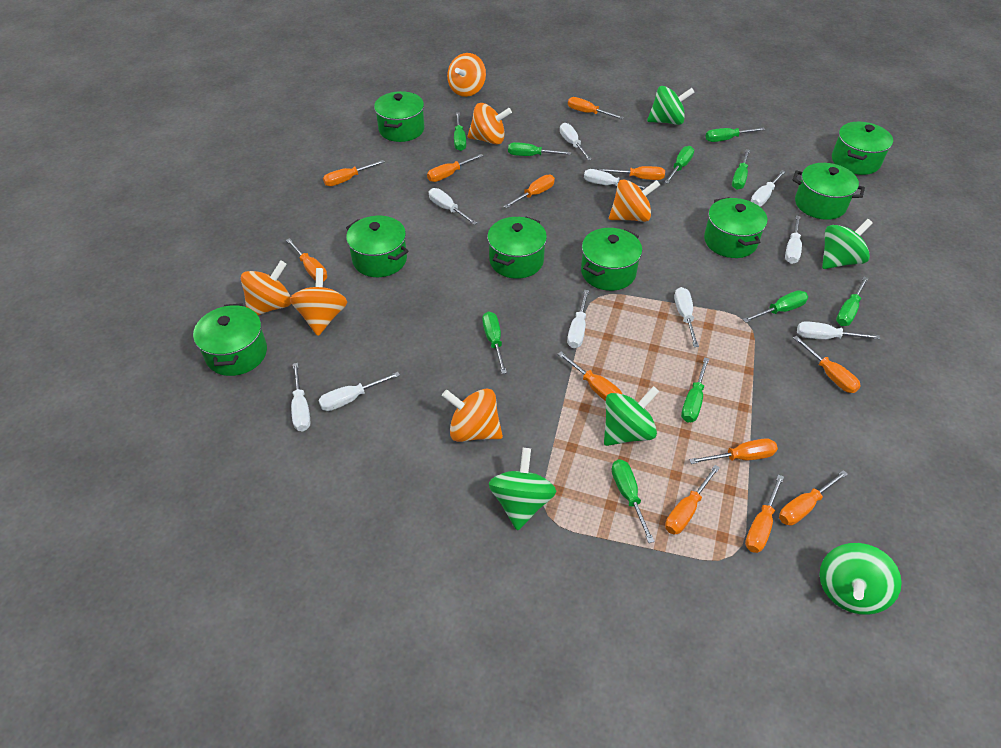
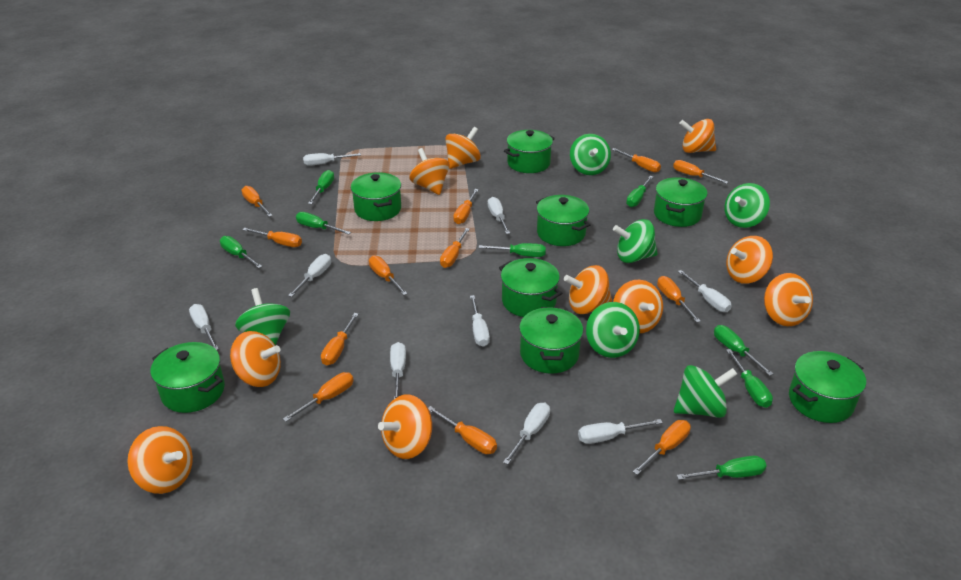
green screwdriver: 10 -> 8
green spinning top: 5 -> 6
orange spinning top: 6 -> 10
white screwdriver: 10 -> 9

